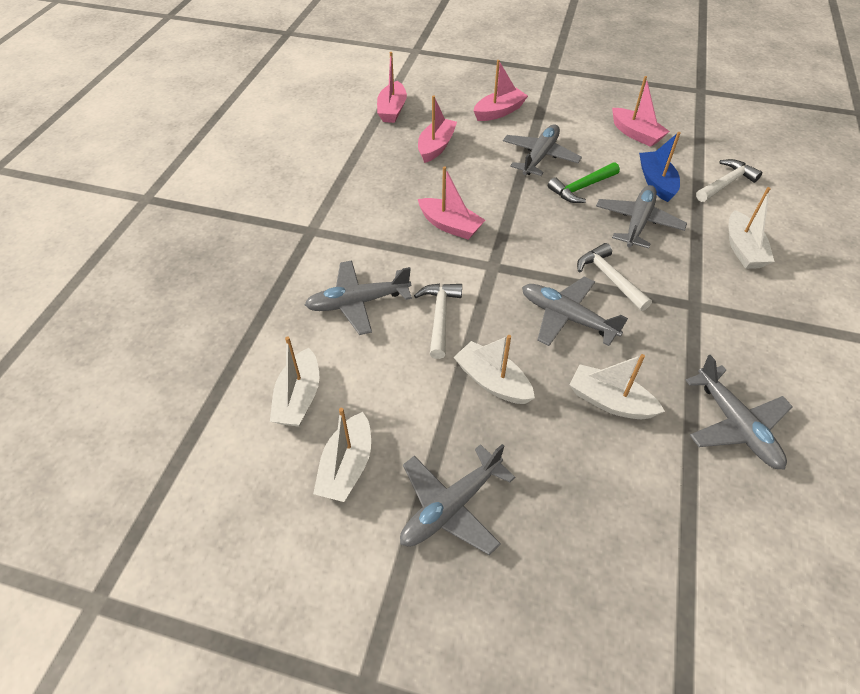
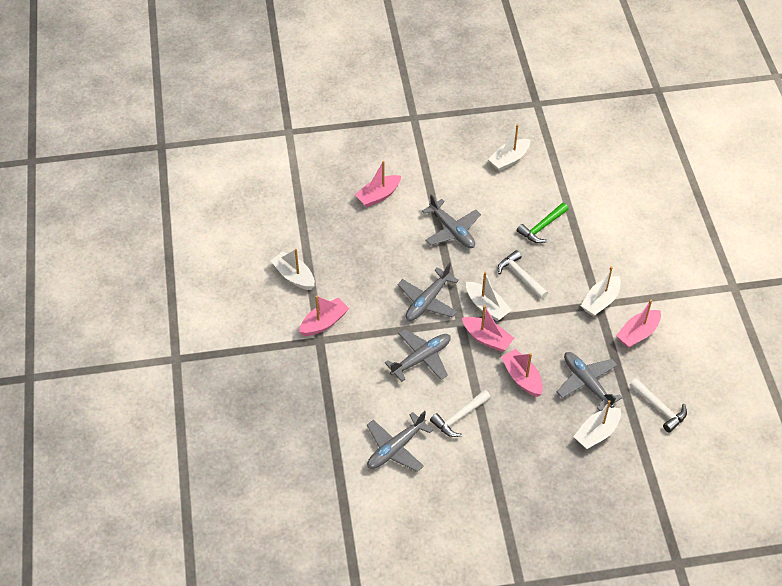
blue boat: 1 -> 0
grey plane: 6 -> 5

